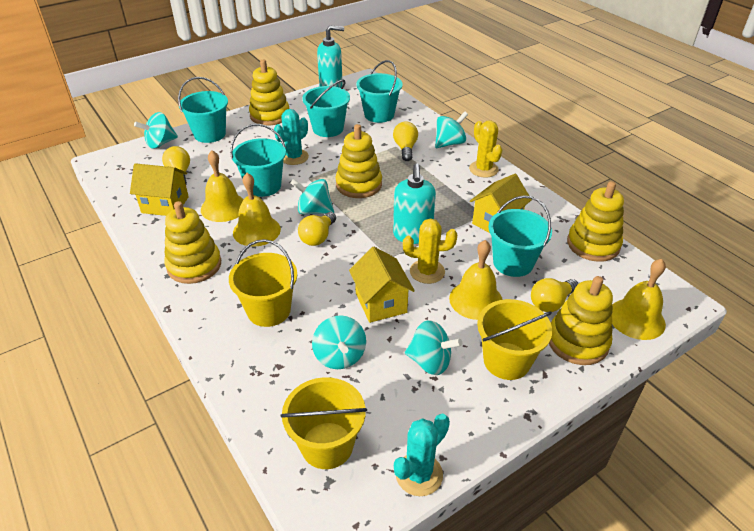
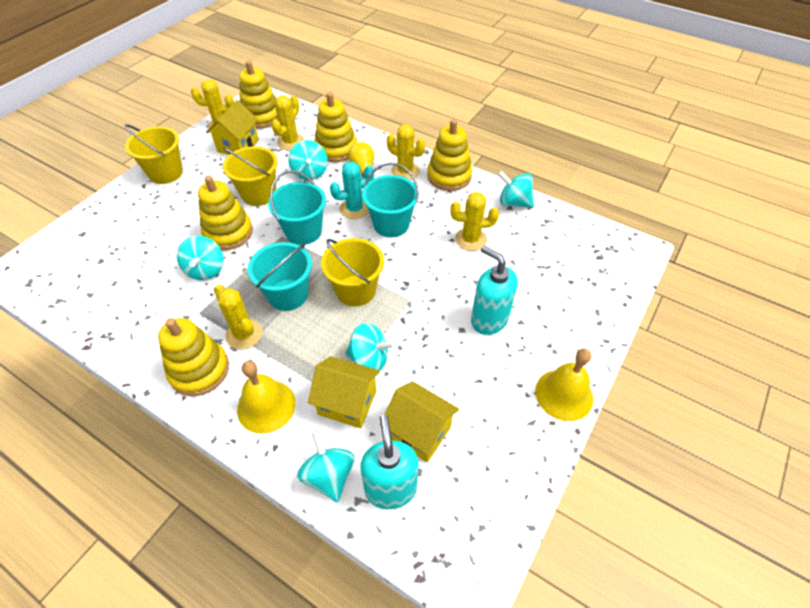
turquoise bucket: 5 -> 3
turquoise cactus: 2 -> 1
yellow bell: 4 -> 2
yellow cactus: 2 -> 5
yellow light bulb: 4 -> 1

